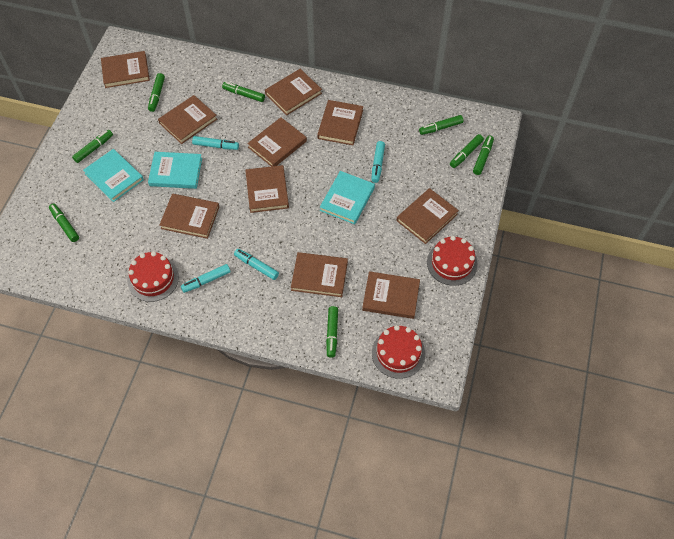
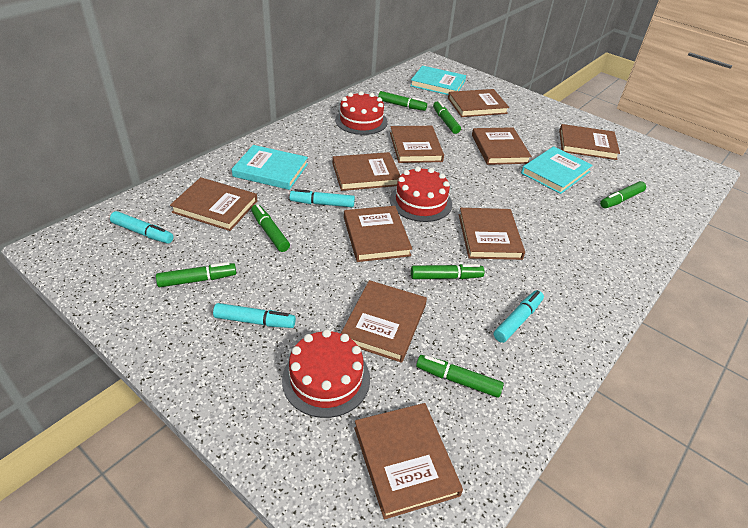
green marker: 8 -> 7

